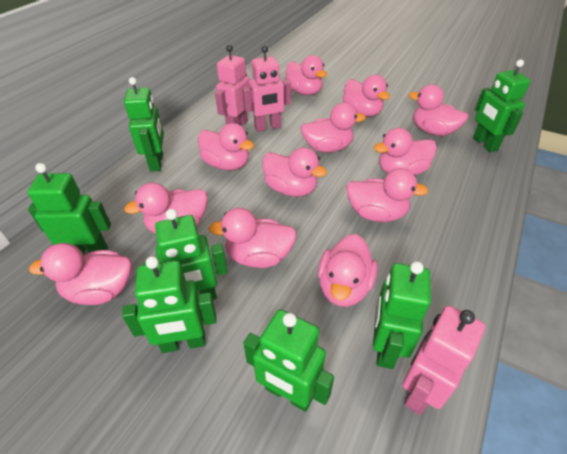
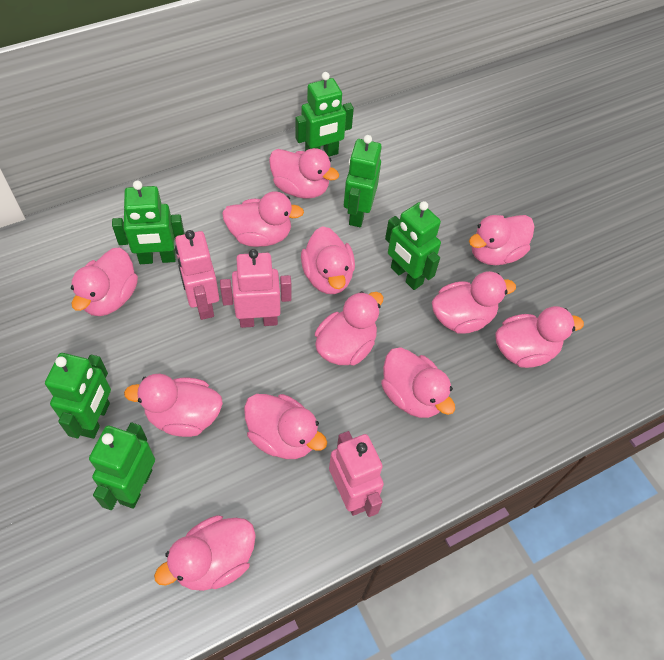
green robot: 7 -> 6

